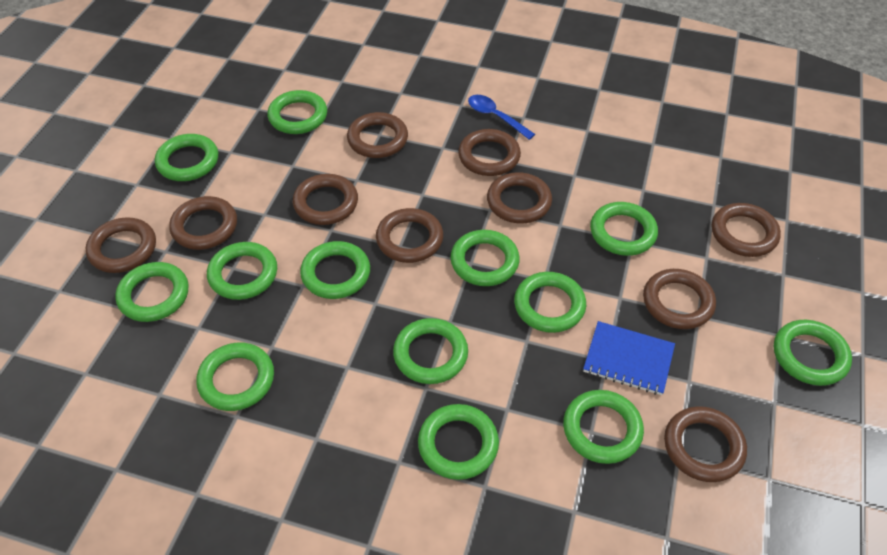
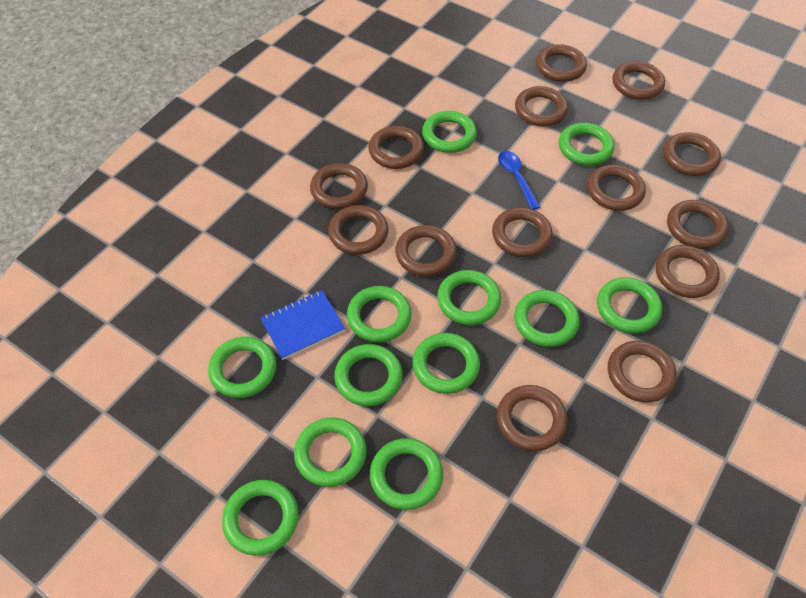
brown ring: 10 -> 14
green ring: 13 -> 12

